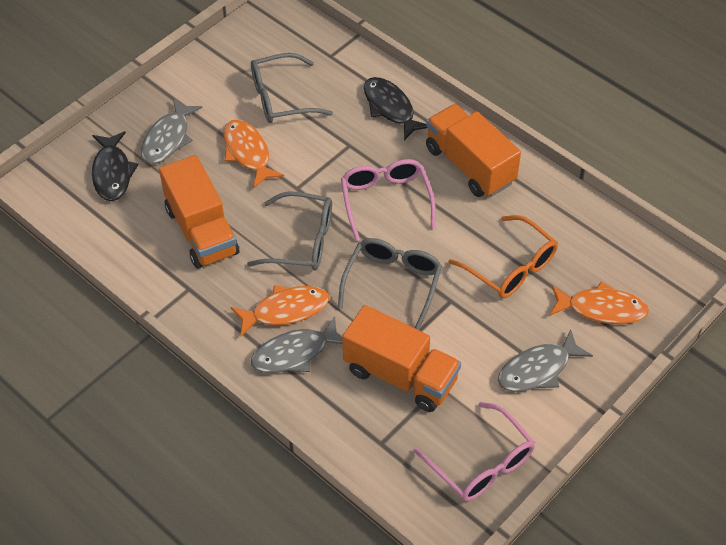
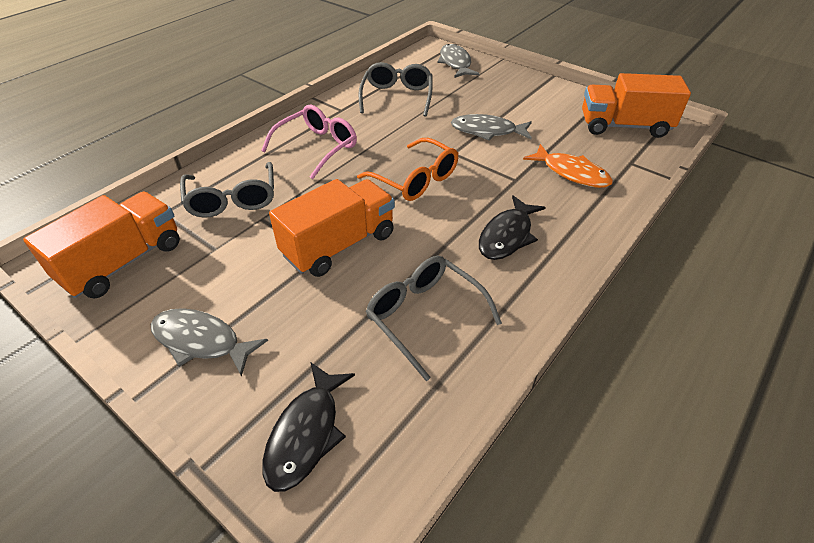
orange fish: 3 -> 1
pink glasses: 2 -> 1

